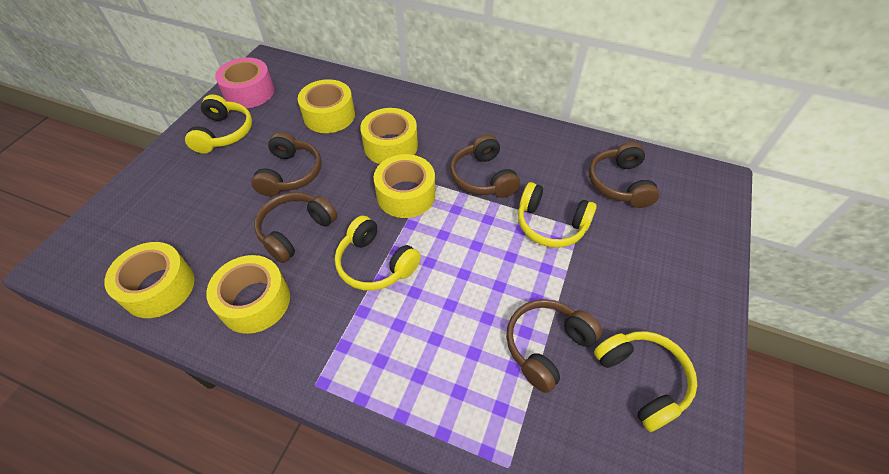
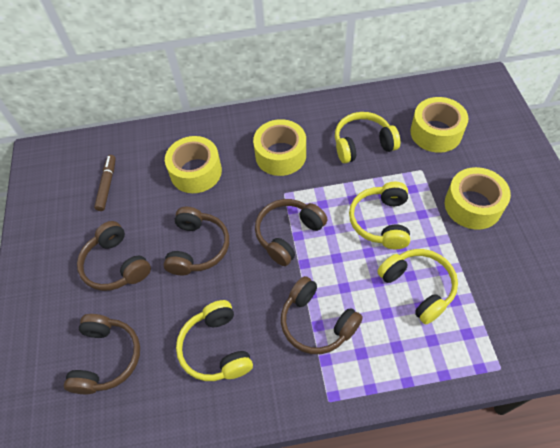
brown marker: 0 -> 1
pink tape: 1 -> 0
yellow tape: 5 -> 4

